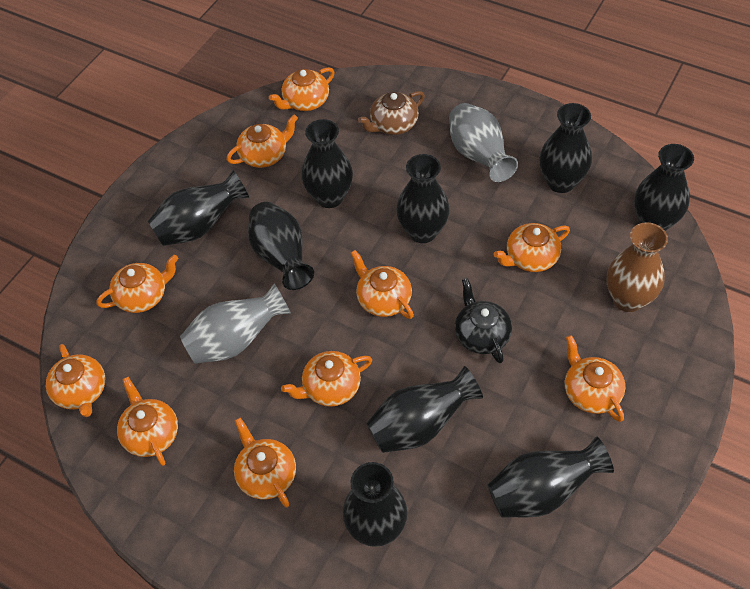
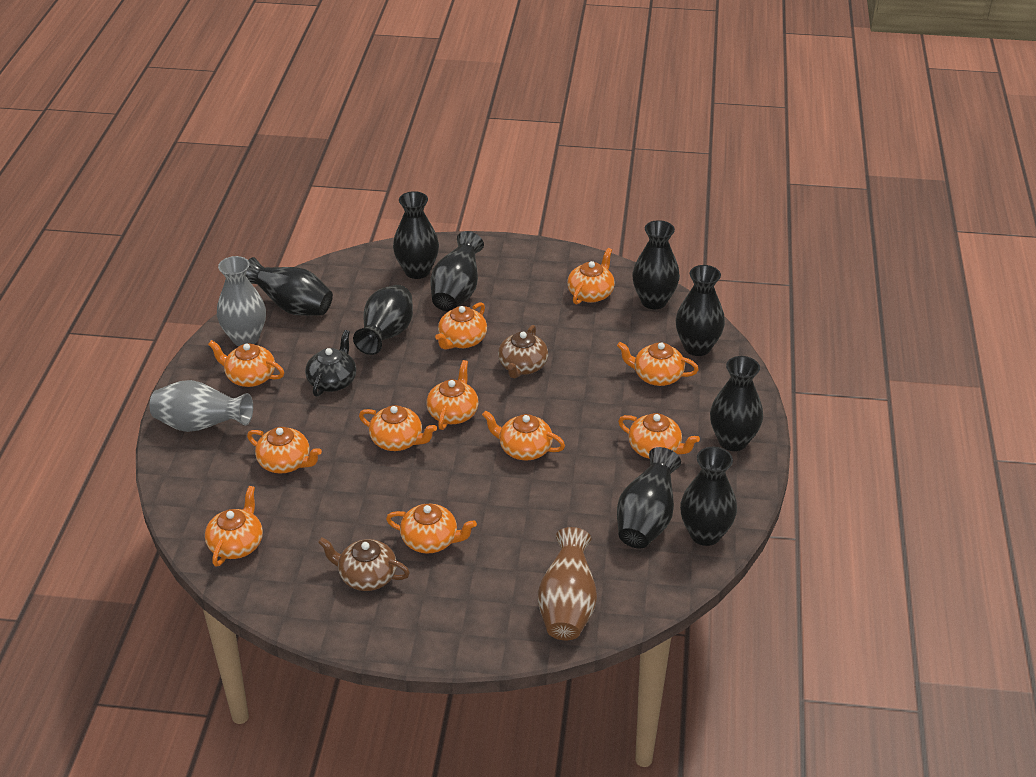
brown teapot: 1 -> 2
orange teapot: 10 -> 11

